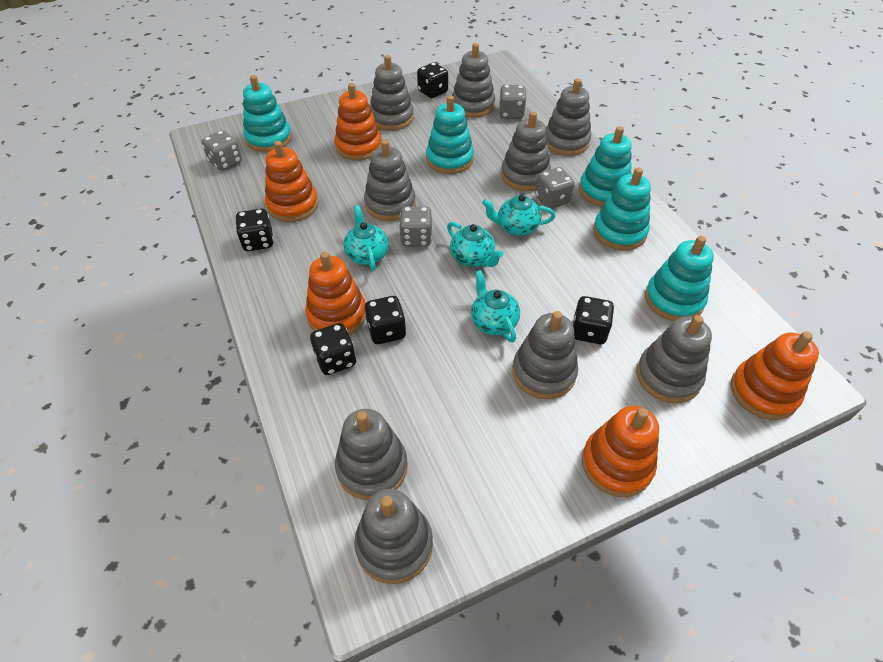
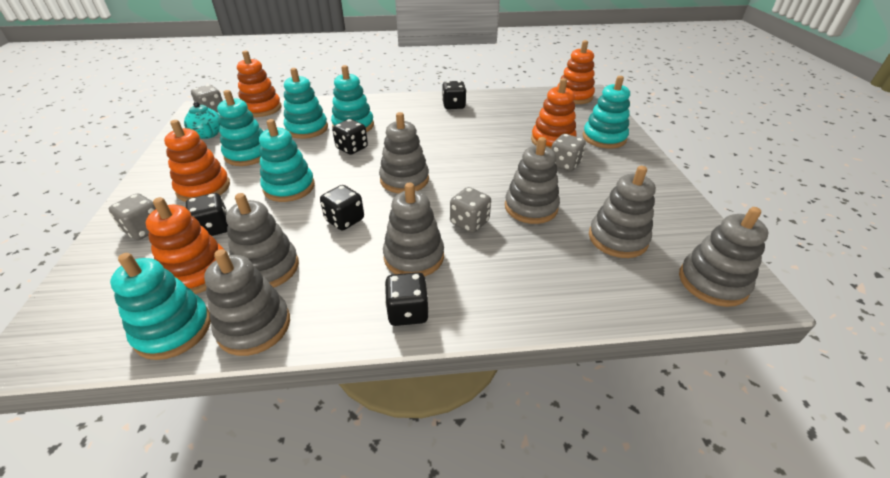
grey stacking toy: 9 -> 7
turquoise stacking toy: 5 -> 6
turquoise teapot: 4 -> 1

